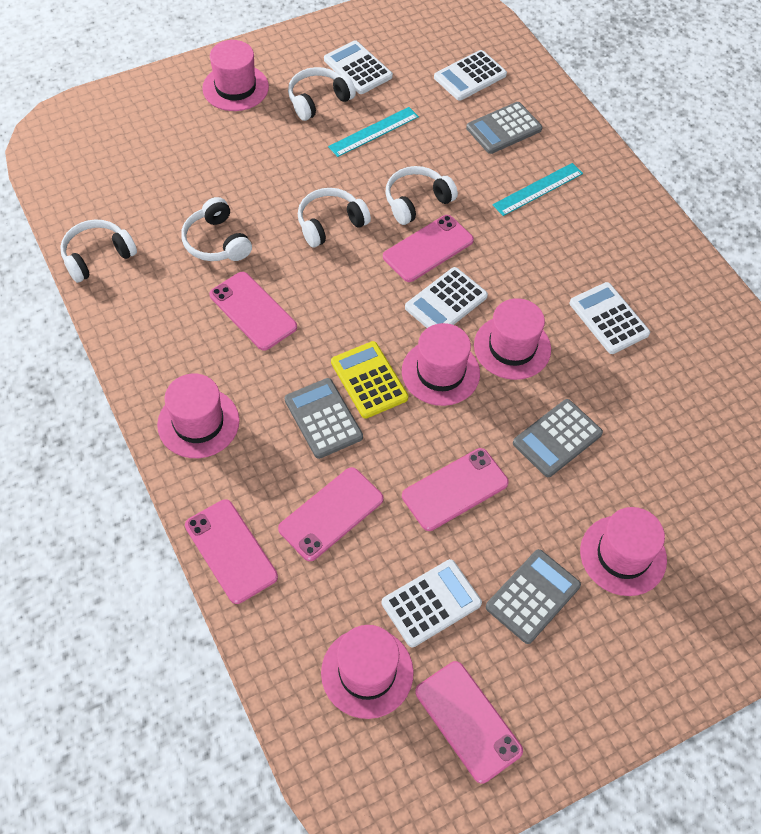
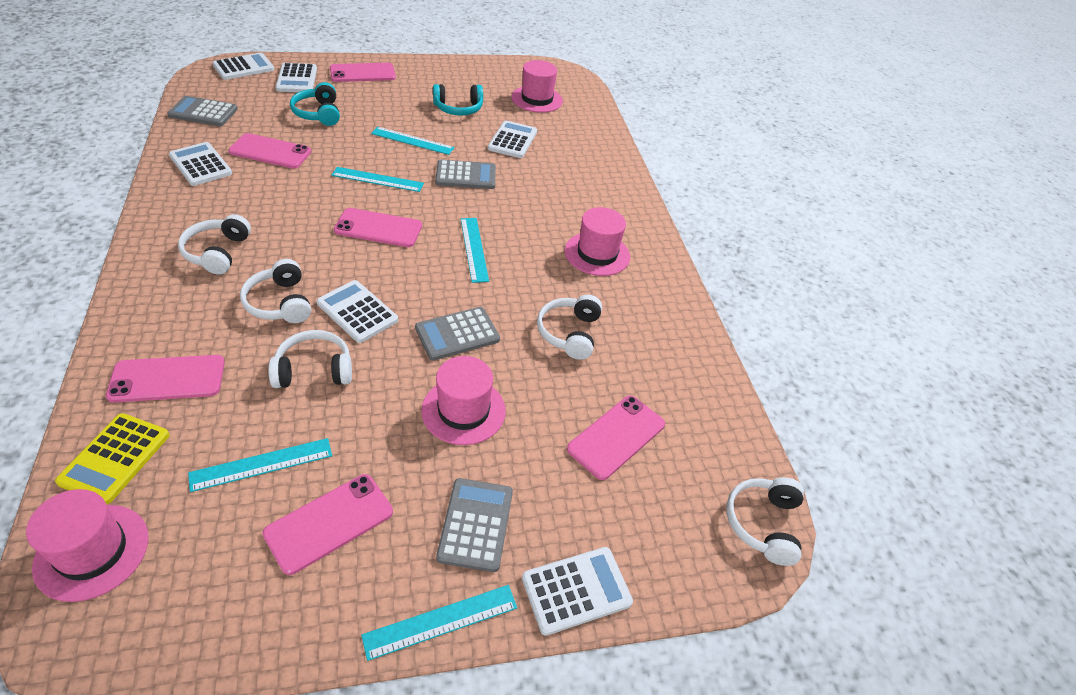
pink hat: 6 -> 4
turquoise headphones: 0 -> 2
turquoise ruler: 2 -> 5
white calculator: 5 -> 6

